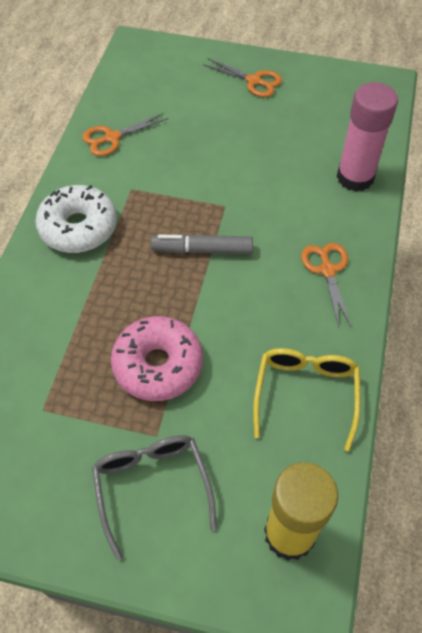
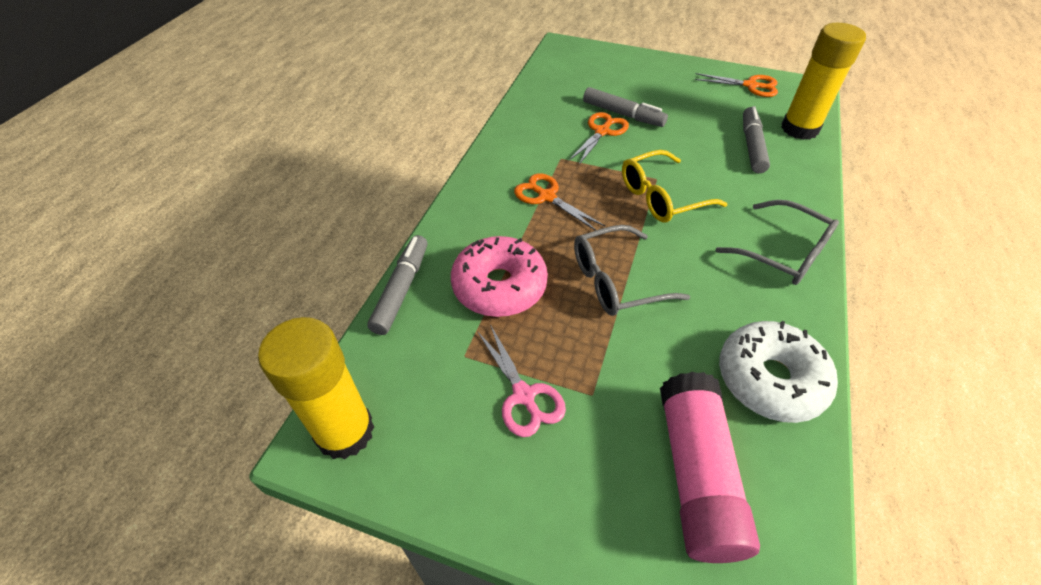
grey glasses: 1 -> 2
grey marker: 1 -> 3
pink scissors: 0 -> 1
yellow glue stick: 1 -> 2

